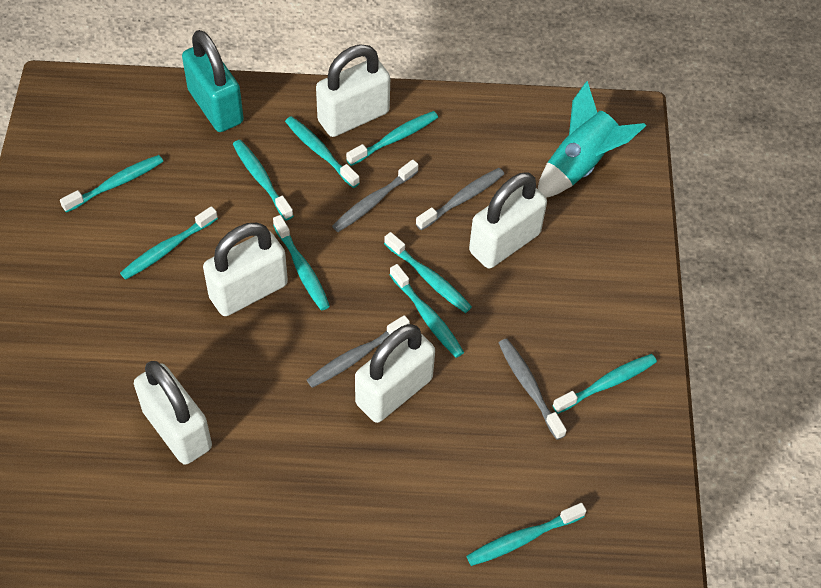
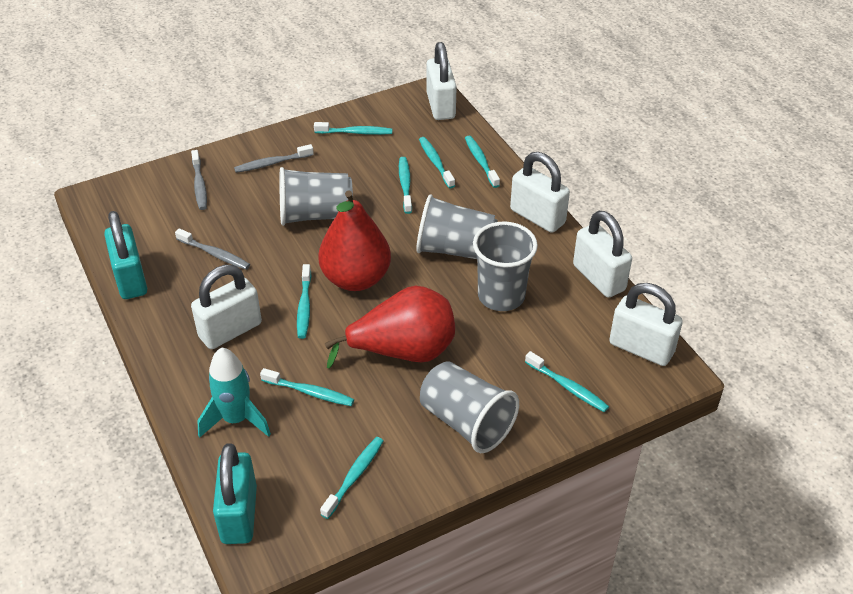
grey cup: 0 -> 4
grey toothbrush: 4 -> 3
red pear: 0 -> 2
turquoise padlock: 1 -> 2
turquoise toothbrush: 10 -> 8

